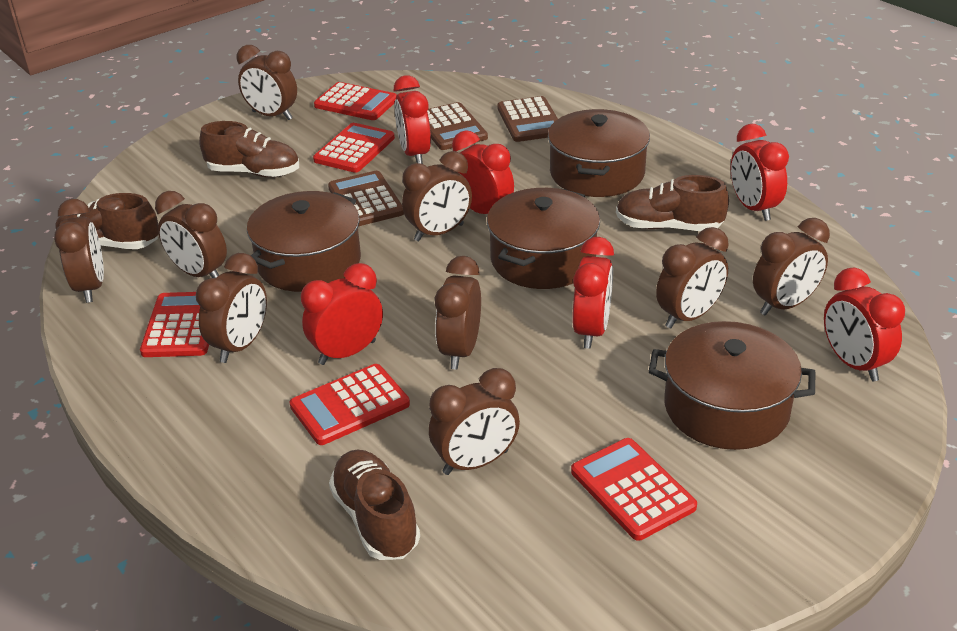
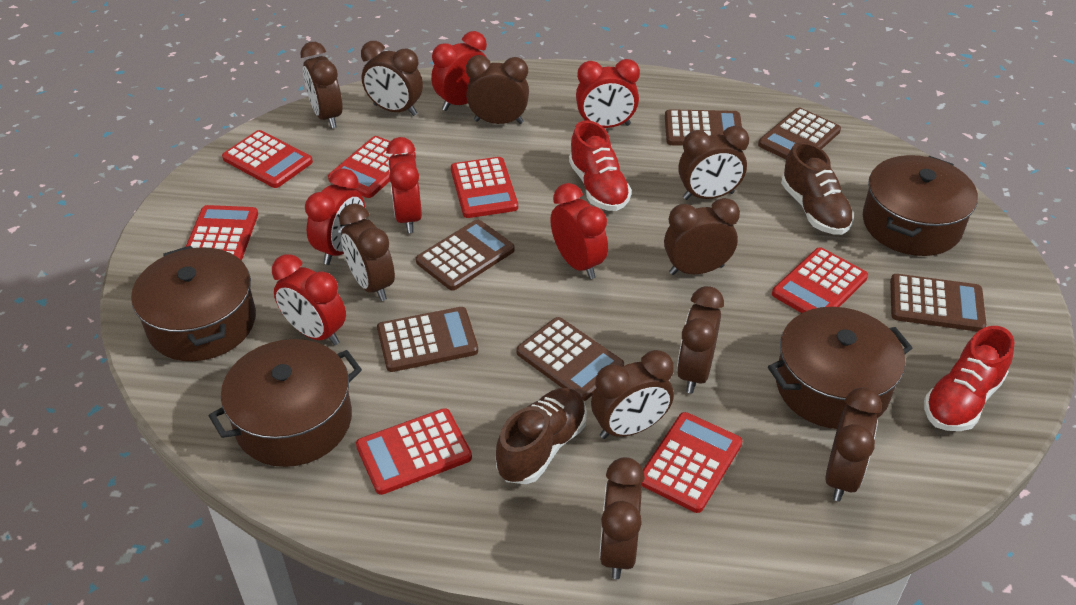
brown calculator: 3 -> 6
brown clock: 9 -> 10
brown shoe: 4 -> 2
red calculator: 5 -> 7
red shoe: 0 -> 2

